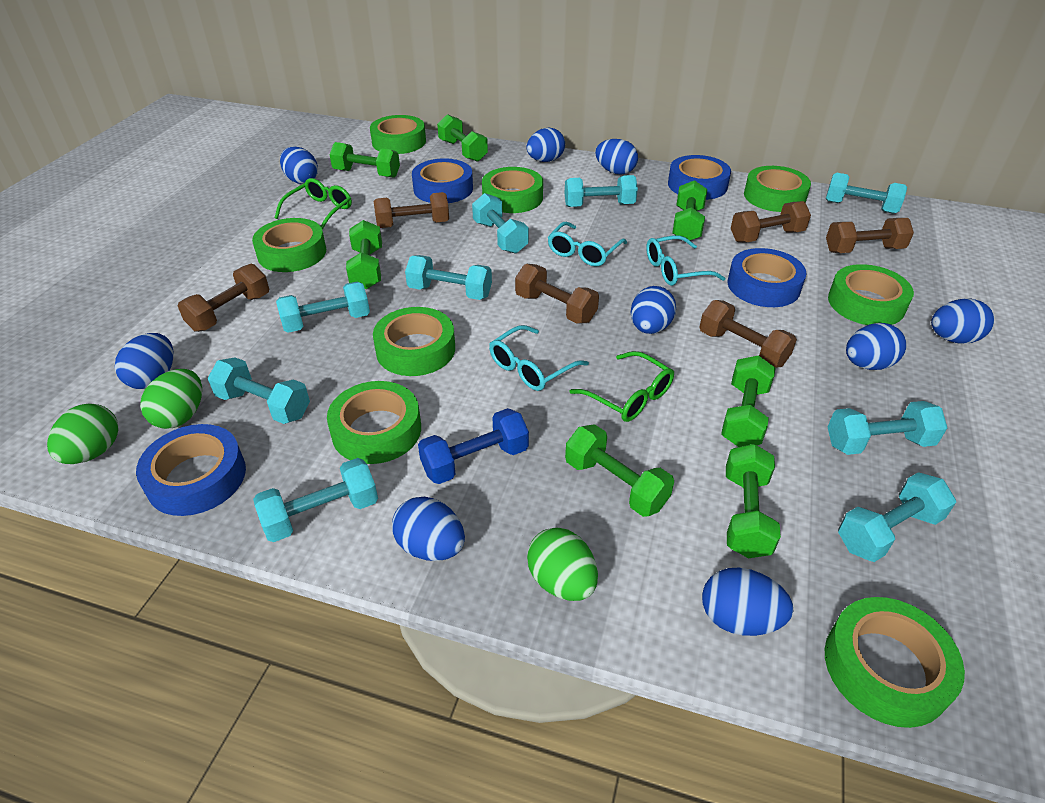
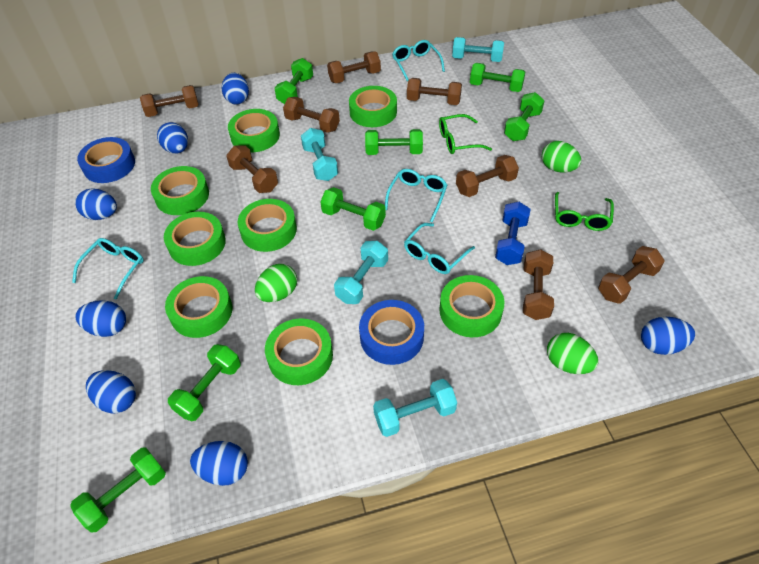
blue egg: 9 -> 7
blue tape: 4 -> 2
brown dumbbell: 6 -> 8
turquoise dumbbell: 9 -> 4
turquoise glasses: 3 -> 4

